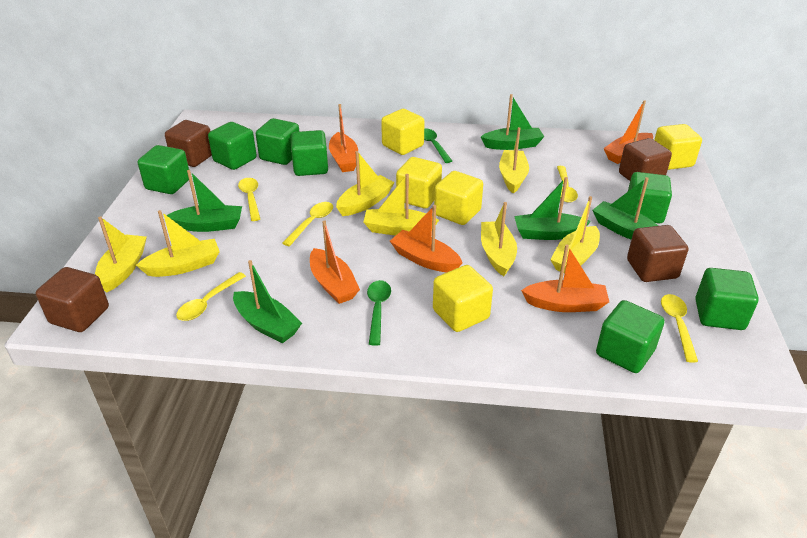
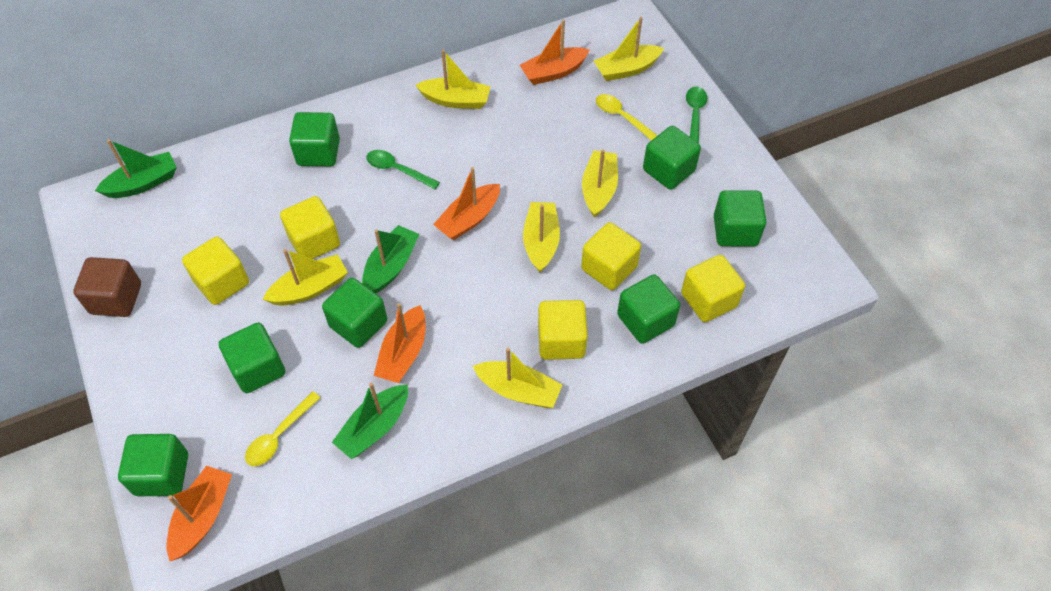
brown cube: 4 -> 1
green boat: 5 -> 3
orange boat: 5 -> 4
yellow boat: 7 -> 6
yellow spoon: 5 -> 2

